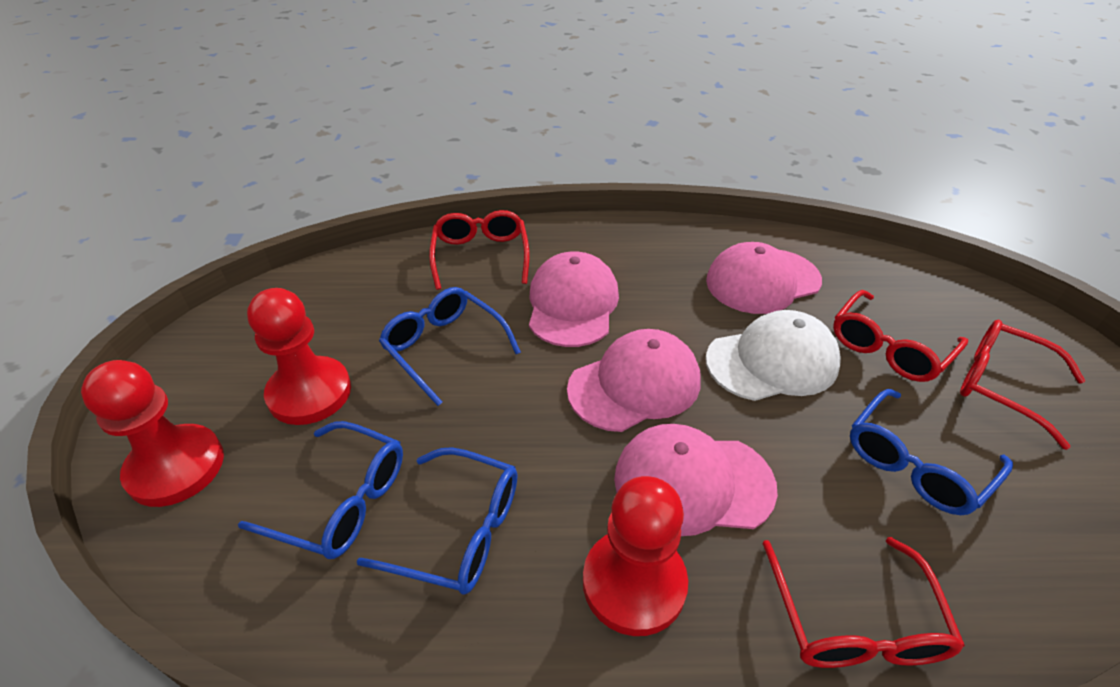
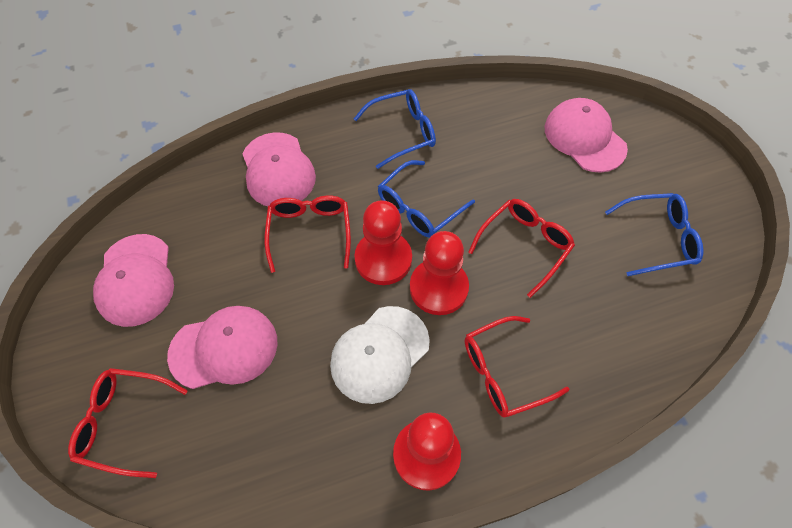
blue glasses: 4 -> 3

